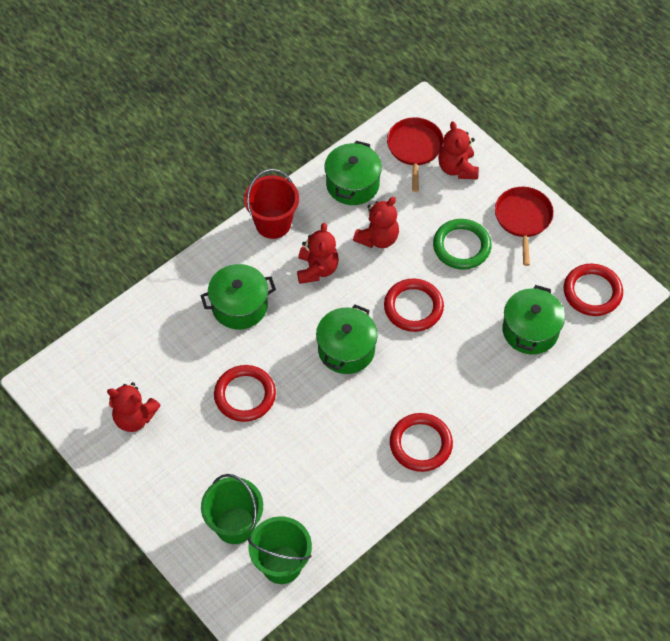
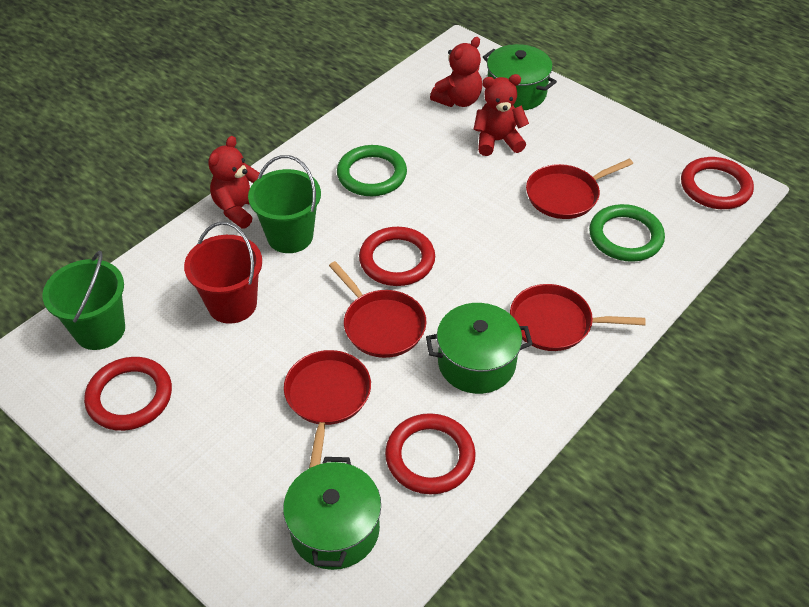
green pot: 4 -> 3
green ring: 1 -> 2
red pan: 2 -> 4
red teddy bear: 4 -> 3

